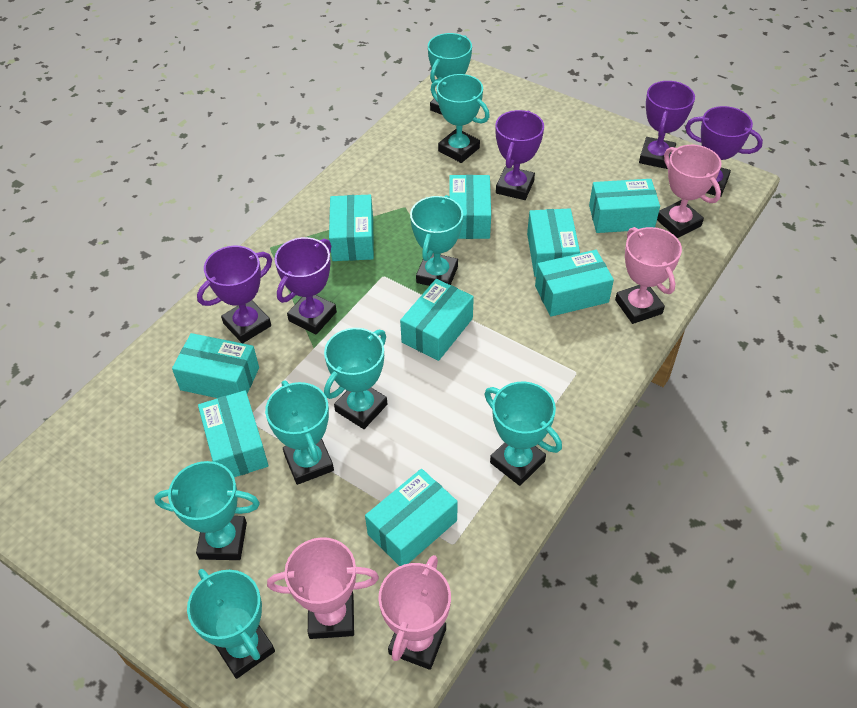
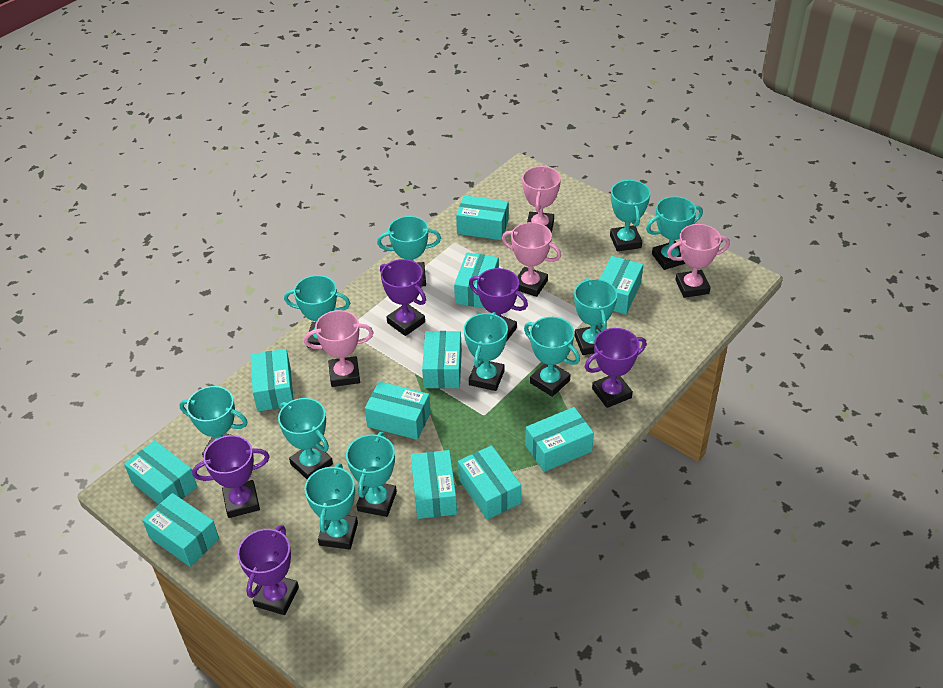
turquoise box: 9 -> 11
turquoise trophy: 8 -> 11

